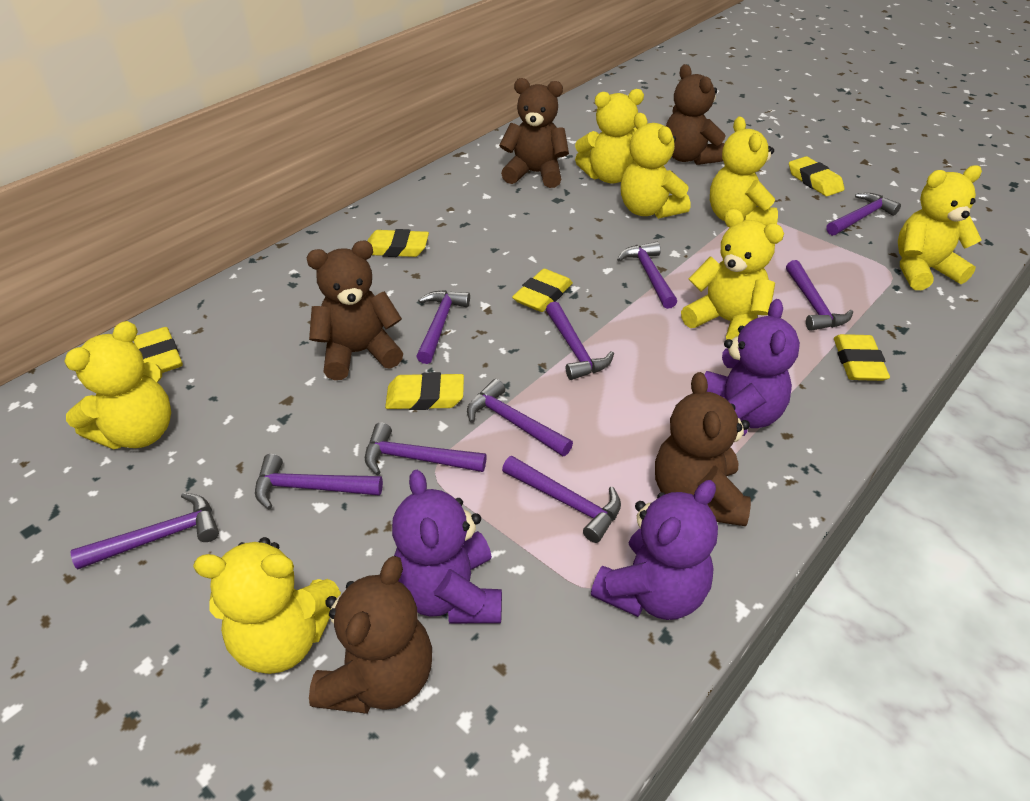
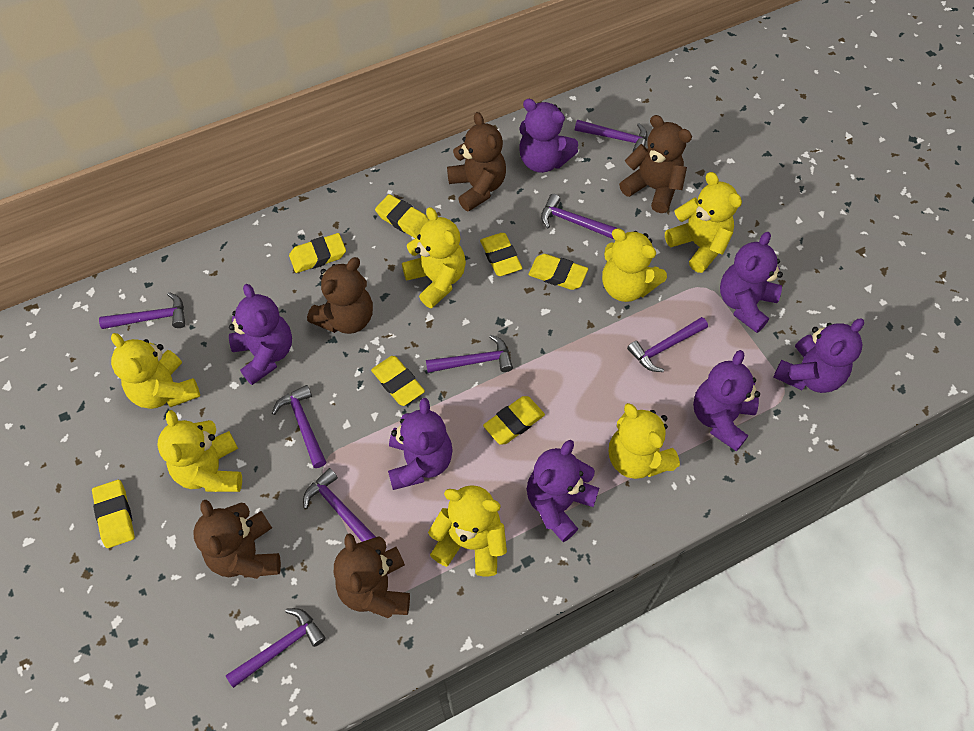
purple hammer: 10 -> 8
purple teddy bear: 3 -> 7
yellow eraser: 6 -> 7

